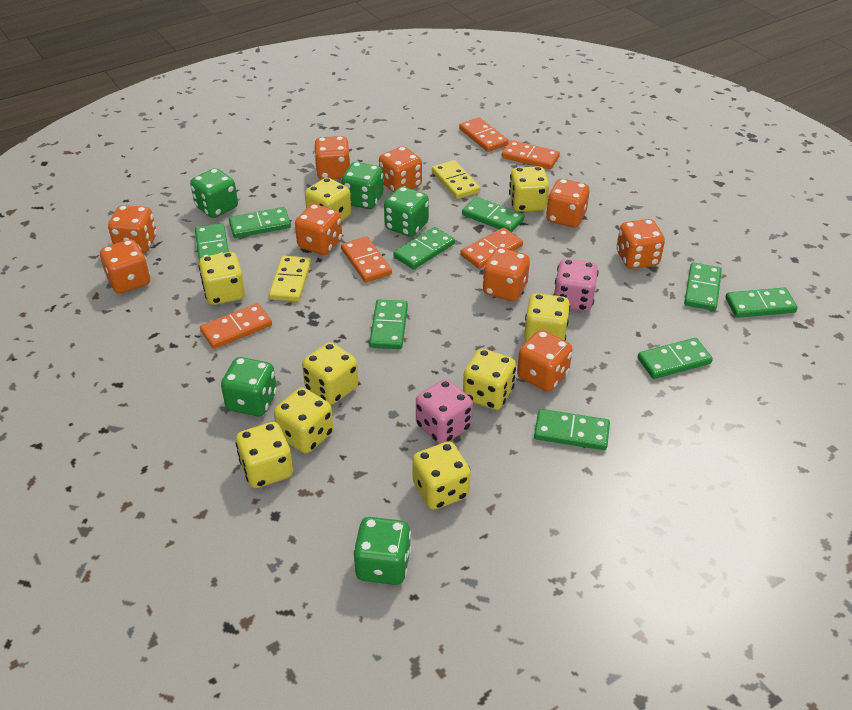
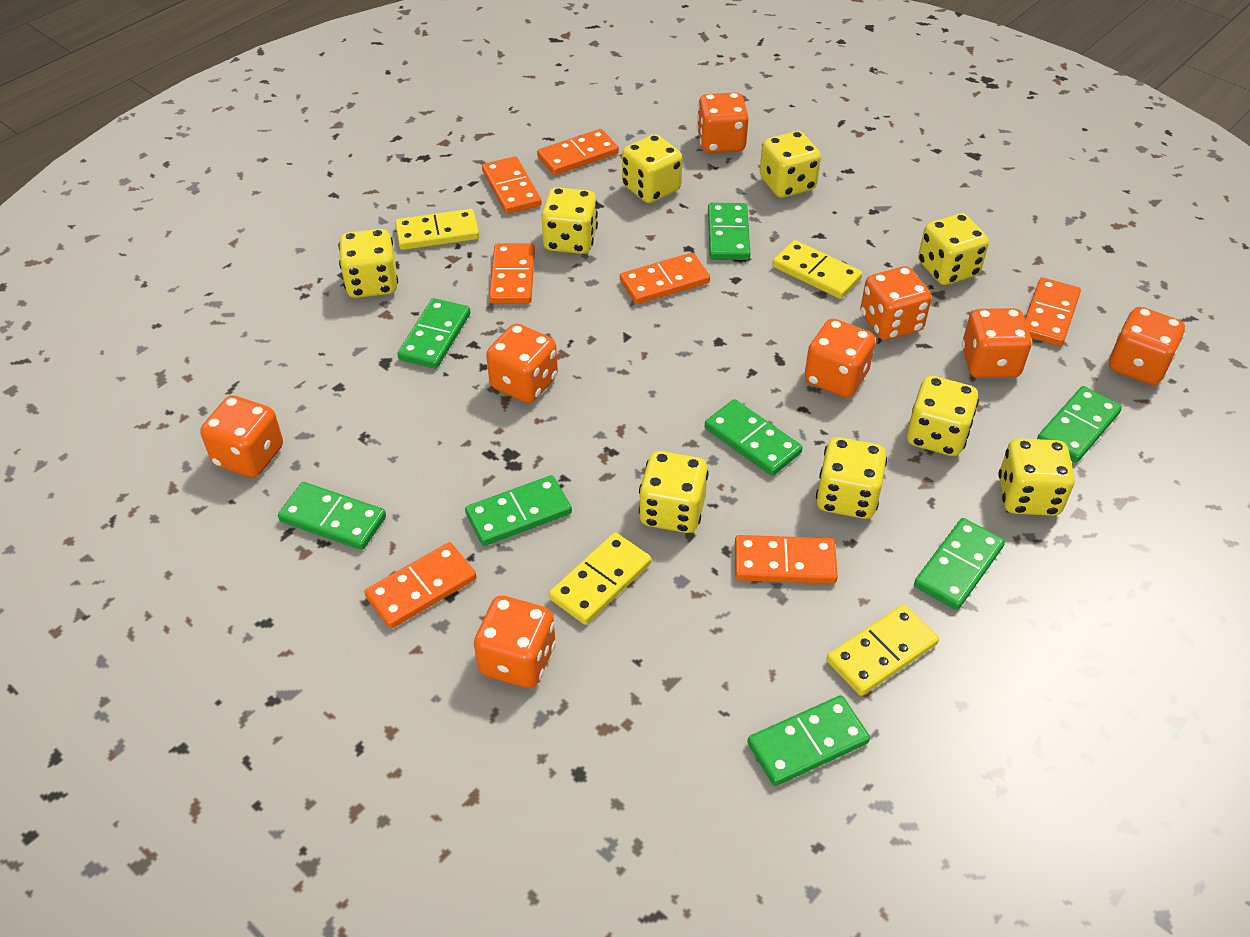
green dice: 5 -> 0
green domino: 9 -> 8
orange dice: 9 -> 8
orange domino: 5 -> 7
pink dice: 2 -> 0
yellow domino: 2 -> 4

